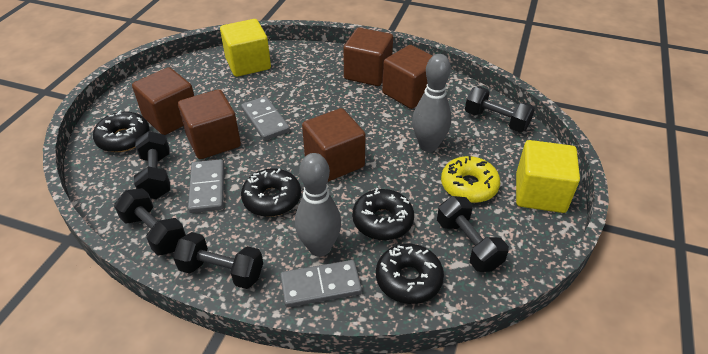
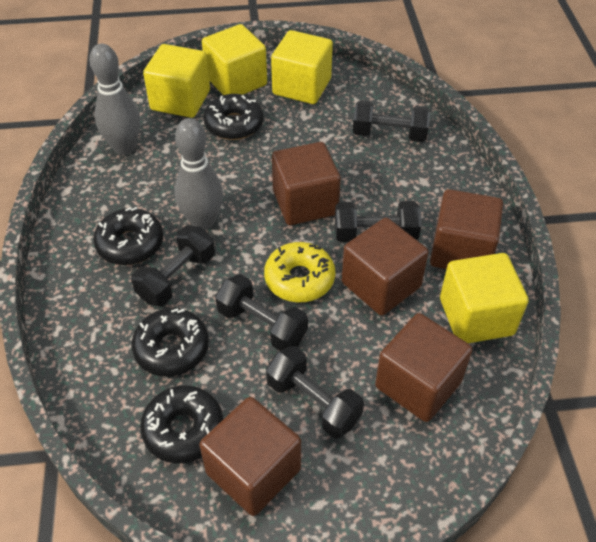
grey domino: 3 -> 0
yellow cube: 2 -> 4

